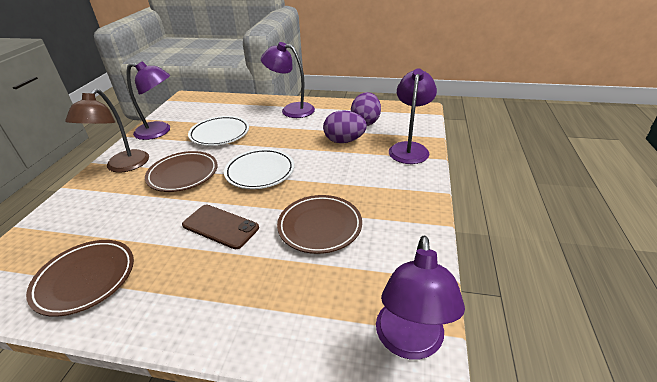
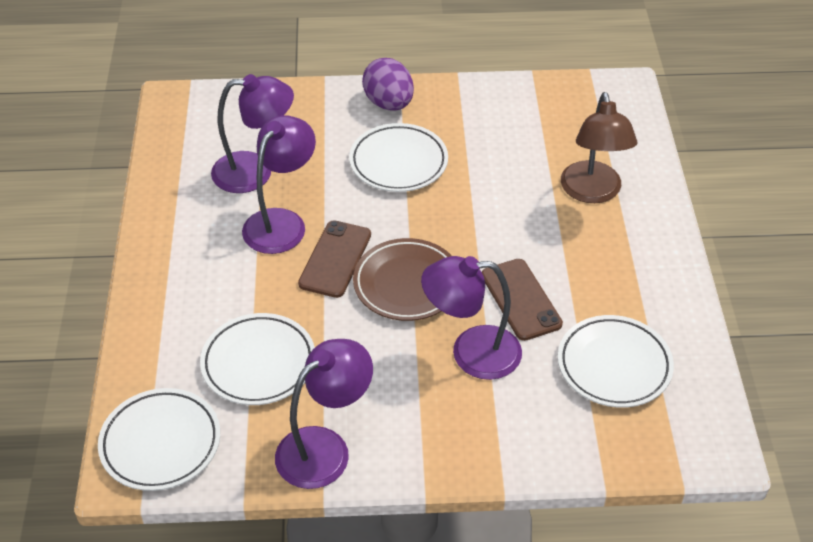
brown phone: 1 -> 2
brown plate: 3 -> 1
purple egg: 2 -> 1
white plate: 2 -> 4

